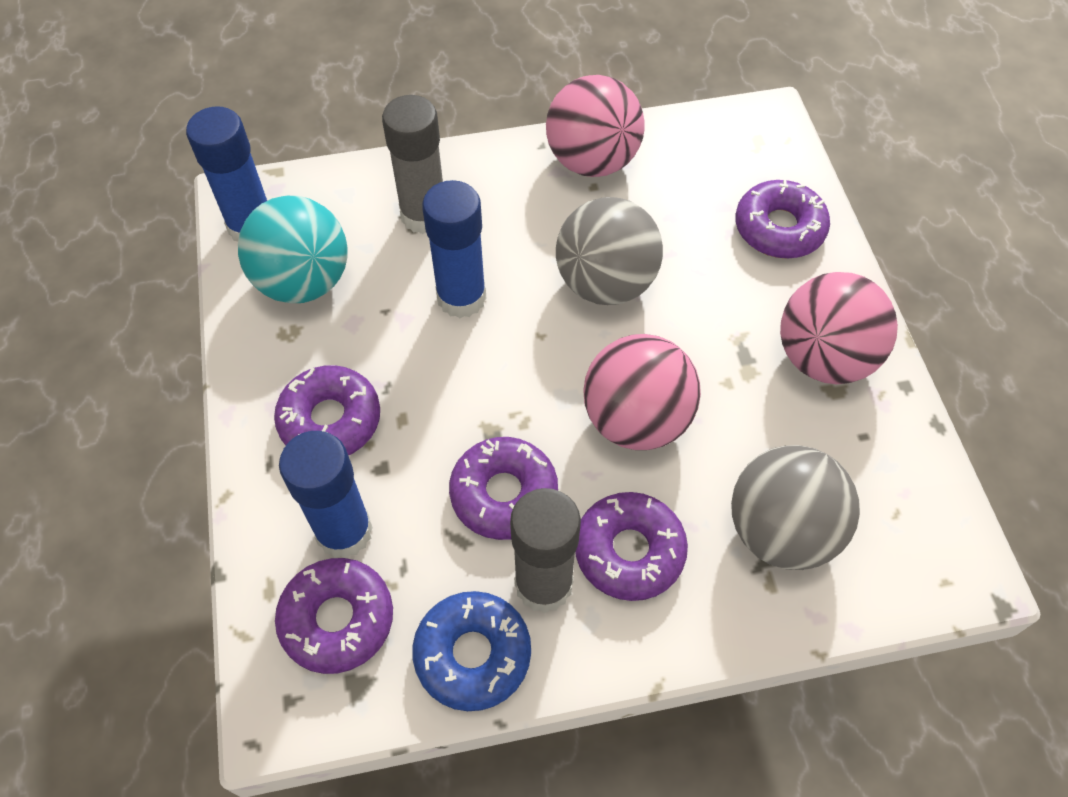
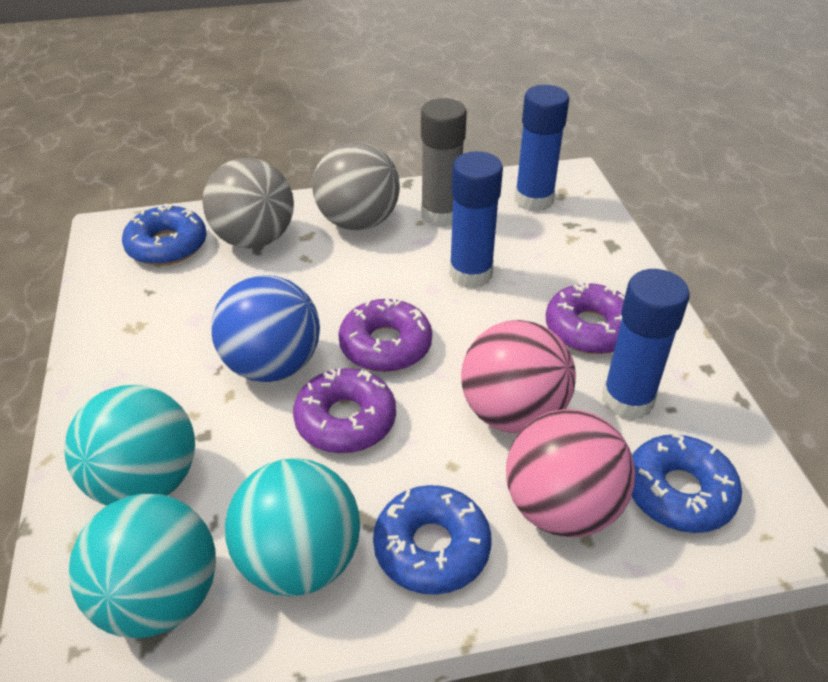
blue ball: 0 -> 1
blue donut: 1 -> 3
grey glue stick: 2 -> 1
pink ball: 3 -> 2
purple donut: 5 -> 3
turquoise ball: 1 -> 3

